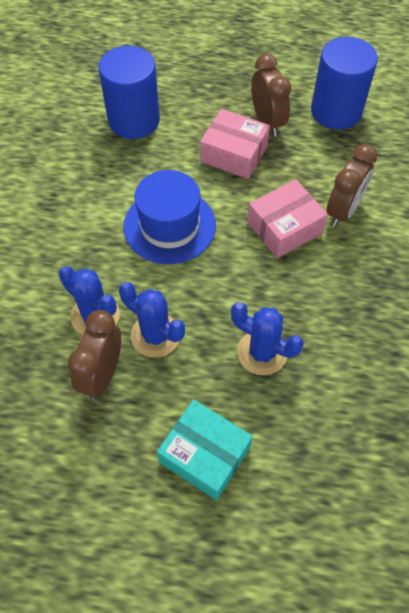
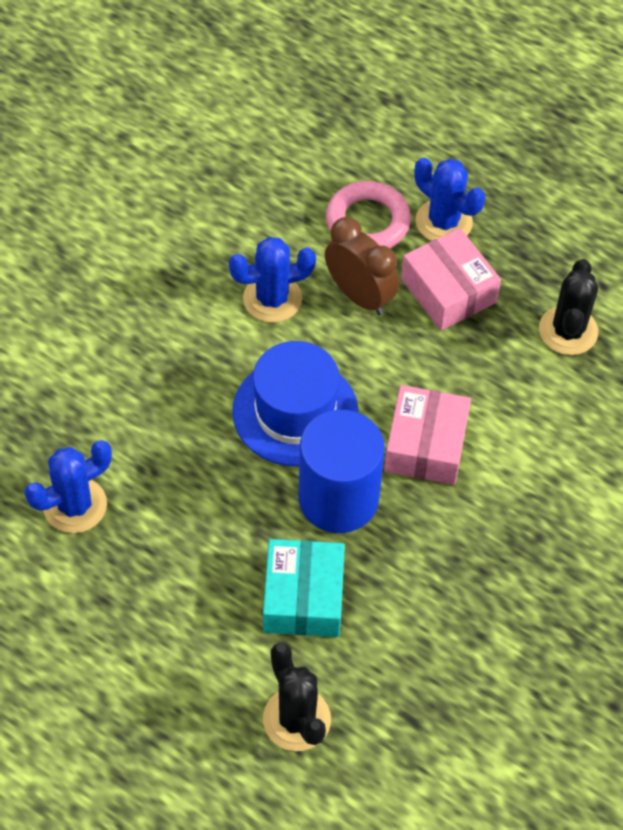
black cactus: 0 -> 2
blue cylinder: 2 -> 1
brown clock: 3 -> 1
pink ring: 0 -> 1

